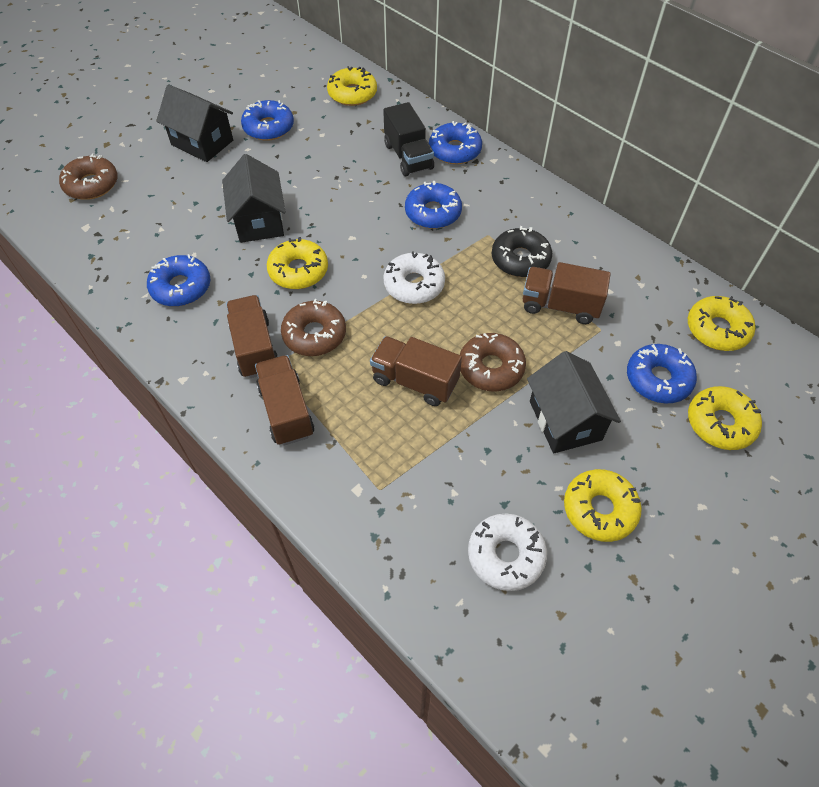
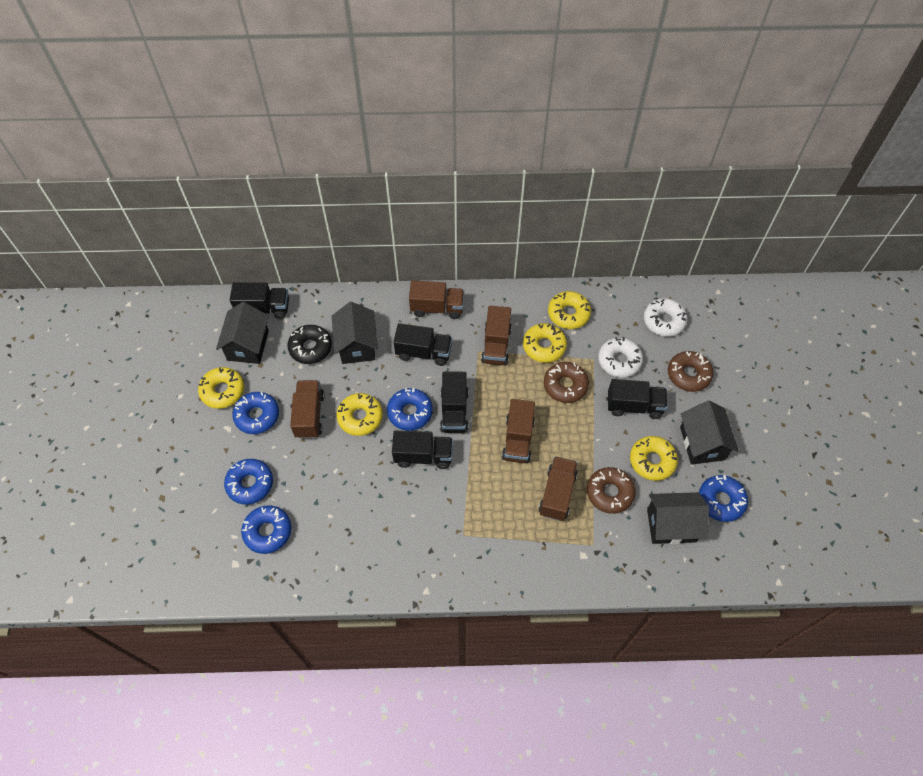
black house: 3 -> 4
black truck: 1 -> 5
brown truck: 4 -> 5

